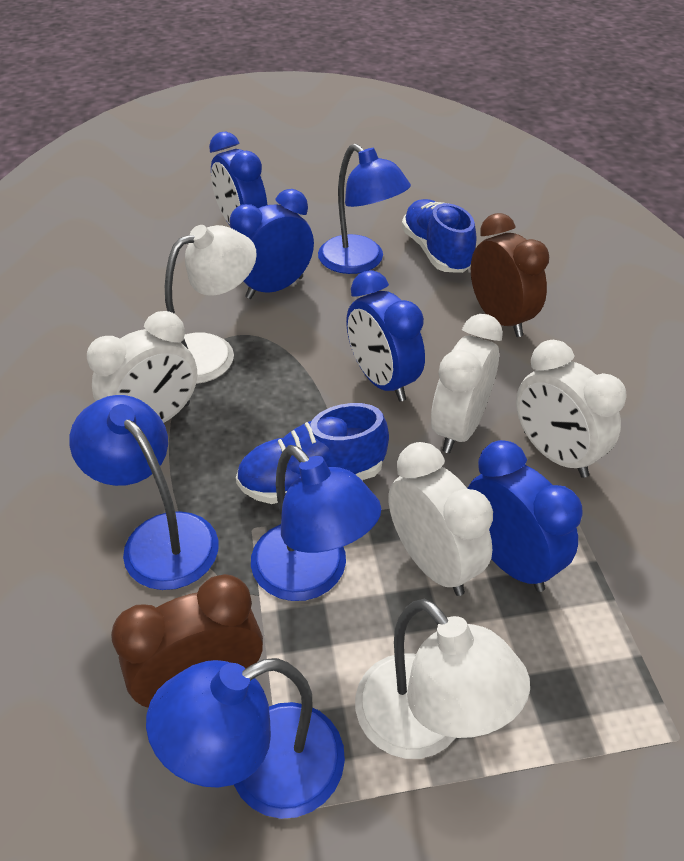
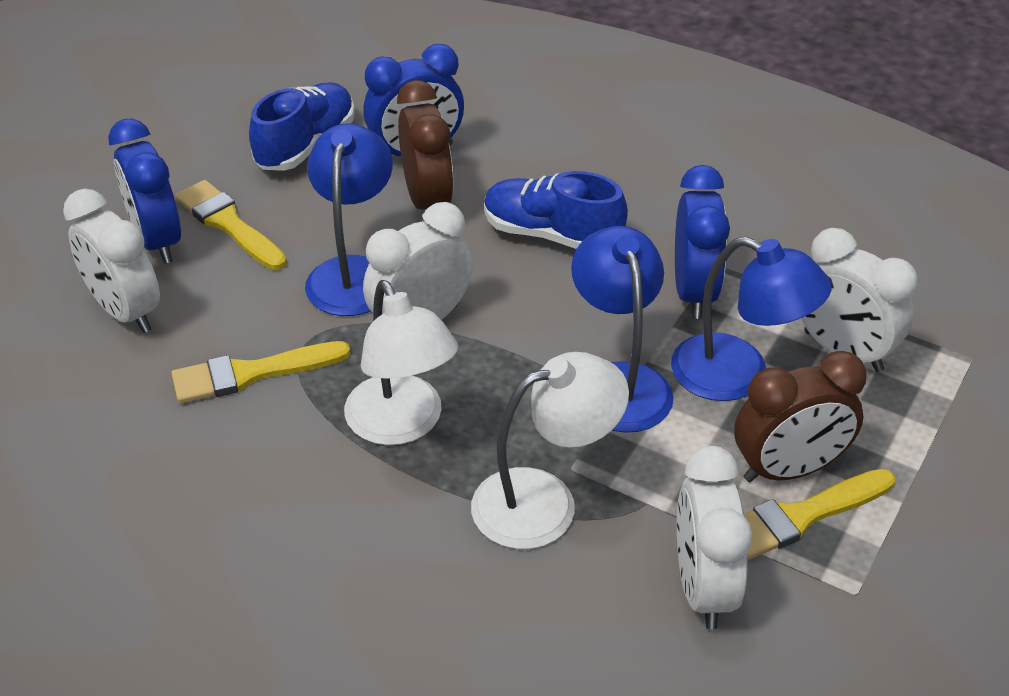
blue clock: 4 -> 3
blue lamp: 4 -> 3
yellow brush: 0 -> 3

